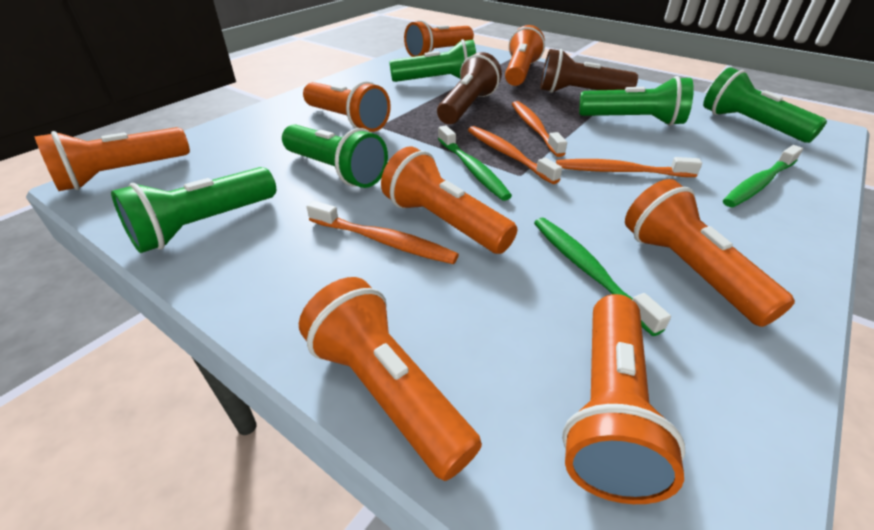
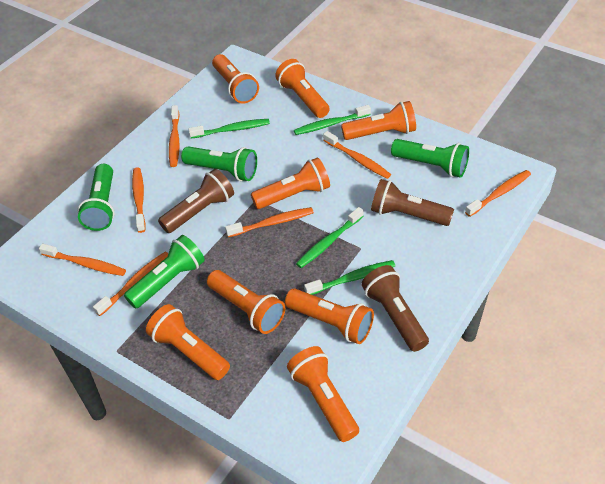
brown flashlight: 2 -> 3
green flashlight: 5 -> 4
green toothbrush: 3 -> 4
orange toothbrush: 4 -> 7

